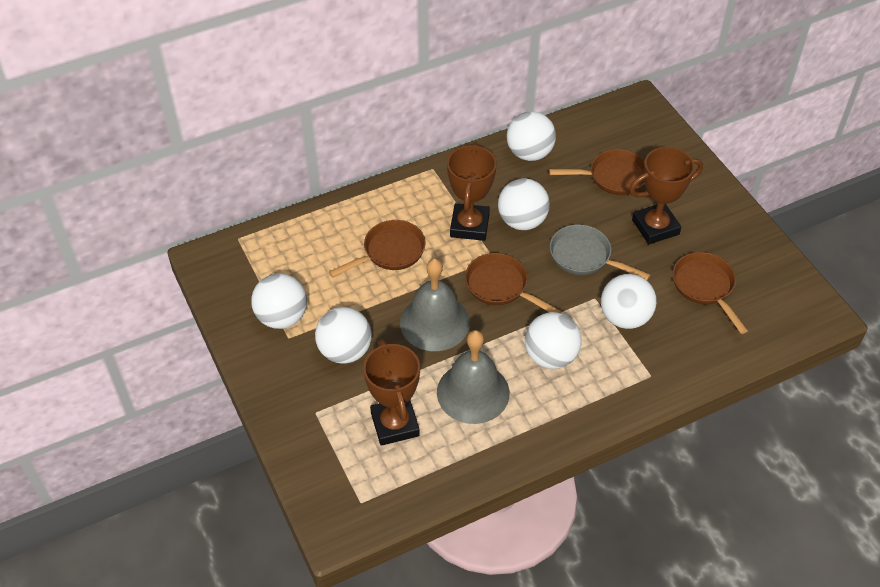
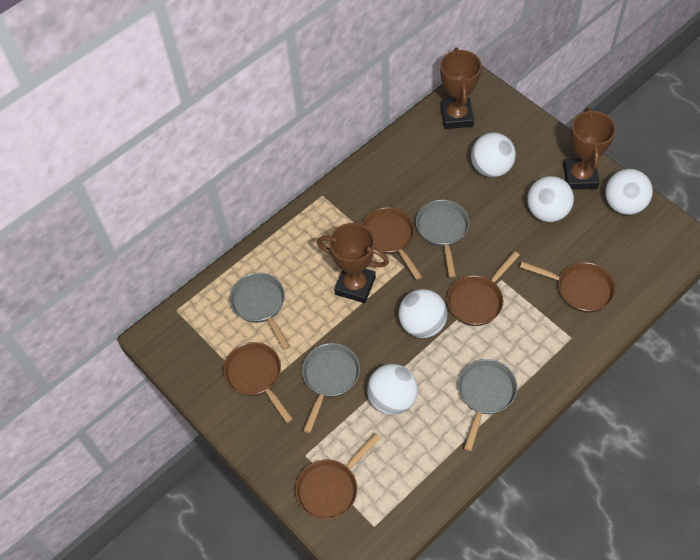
brown pan: 4 -> 5
grey bell: 2 -> 0
grey pan: 1 -> 4
white ball: 6 -> 5

